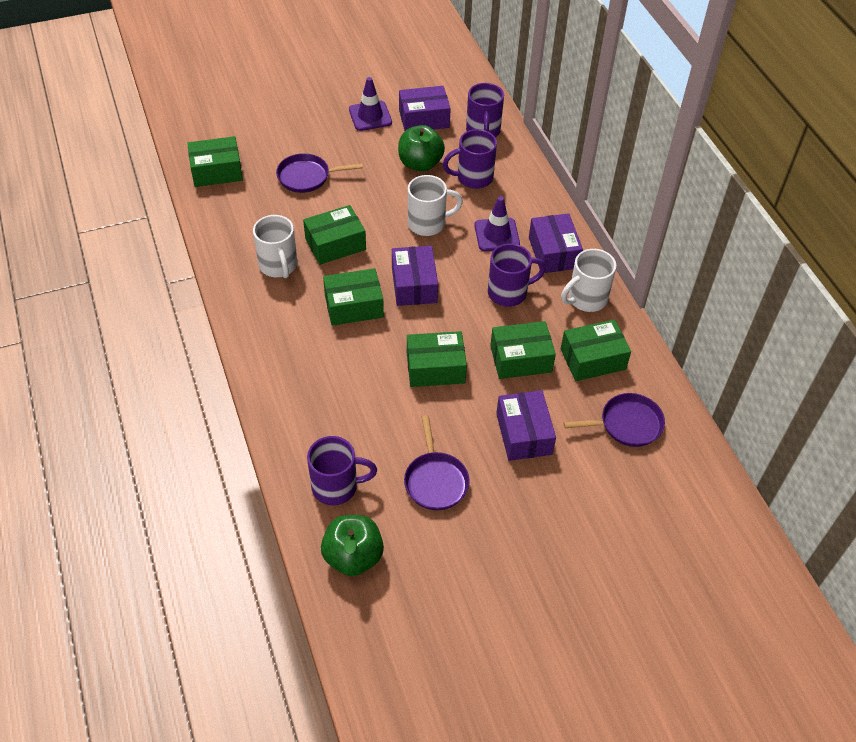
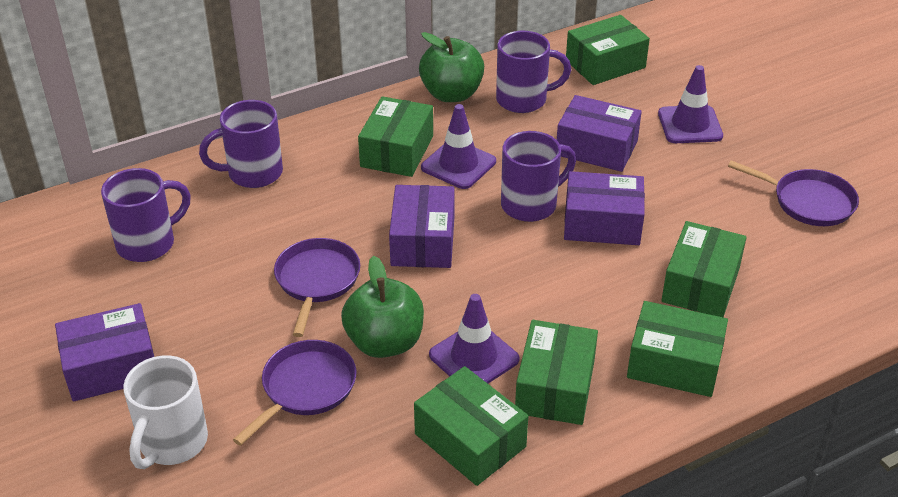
purple traffic cone: 2 -> 3
white mug: 3 -> 1

